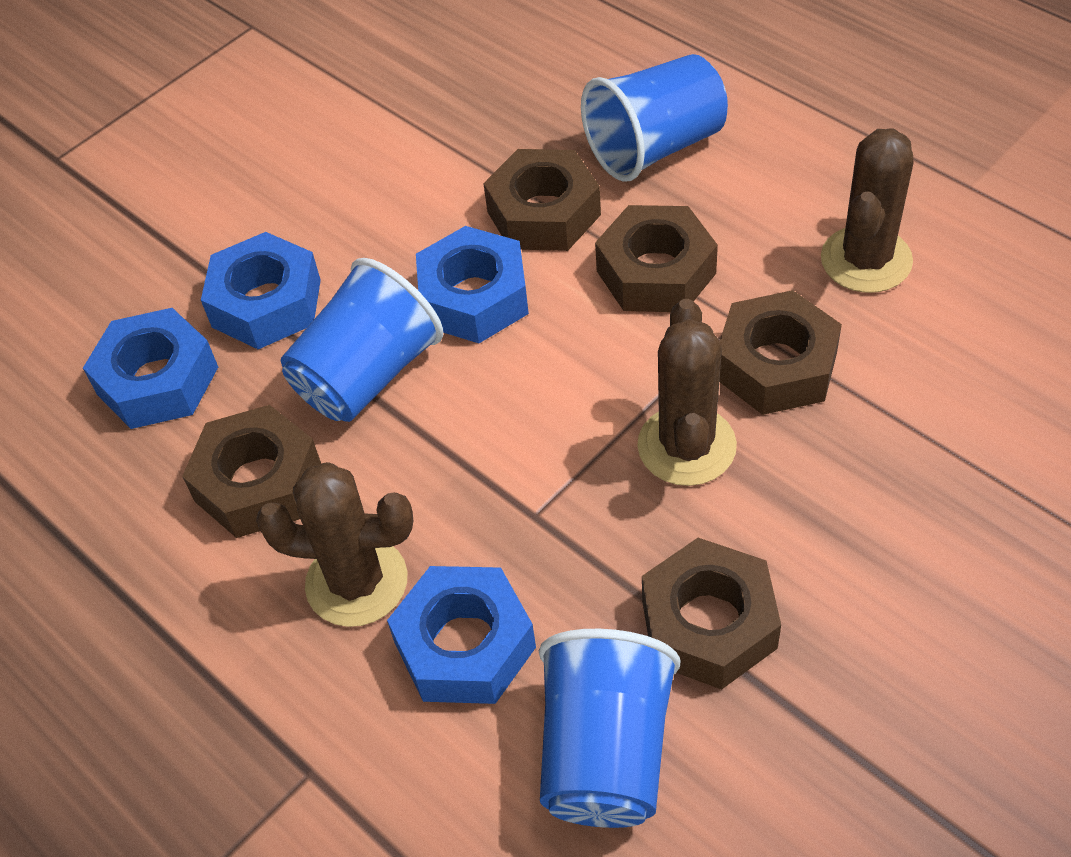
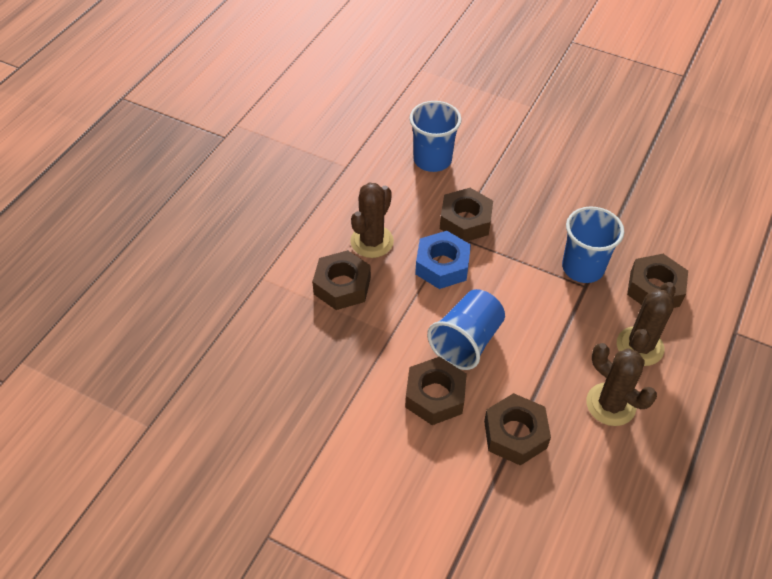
blue nut: 4 -> 1

